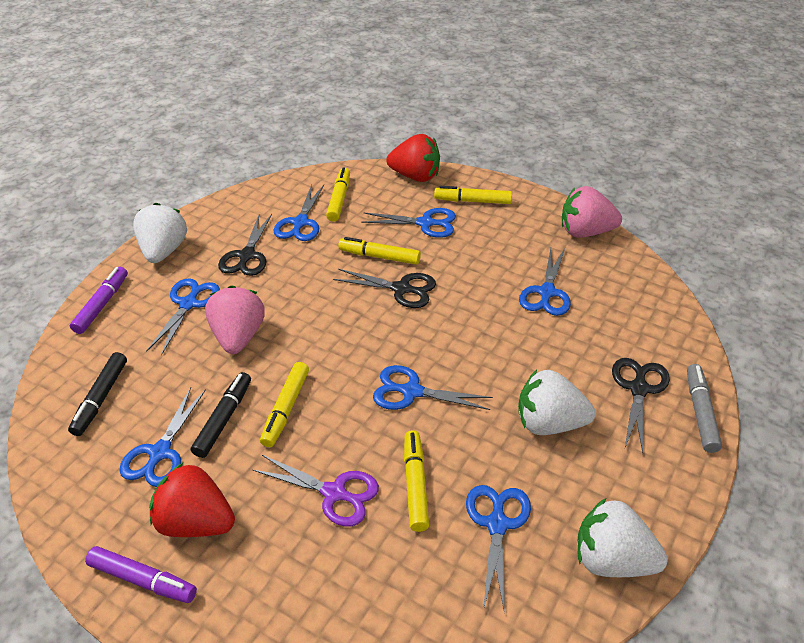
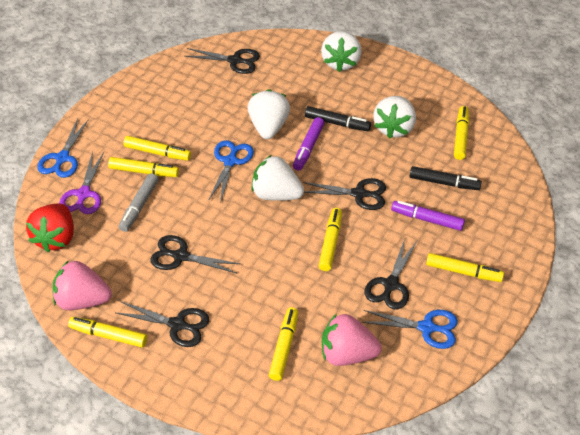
black scissors: 3 -> 5
blue scissors: 7 -> 3
red strawberry: 2 -> 1
white strawberry: 3 -> 4
yellow marker: 5 -> 7

